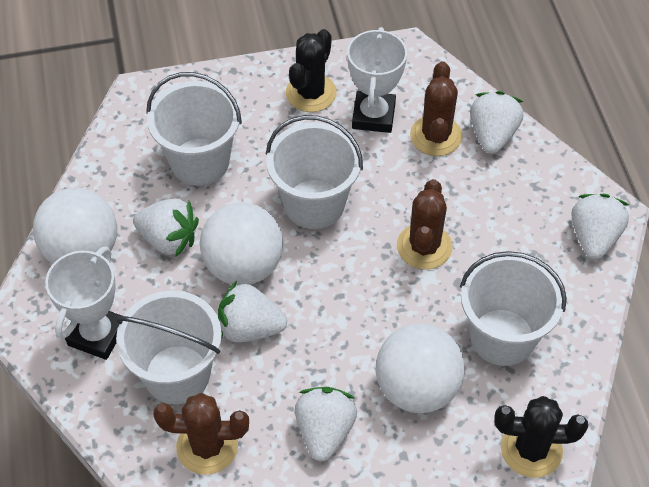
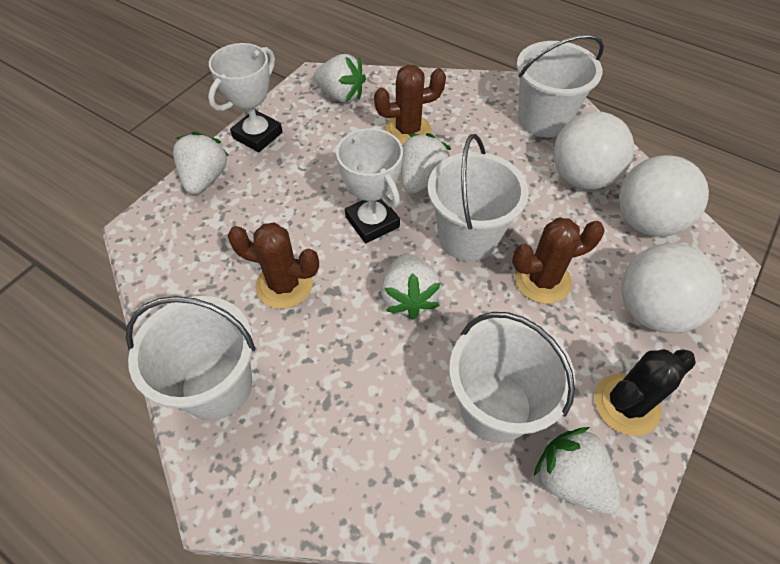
black cactus: 2 -> 1

